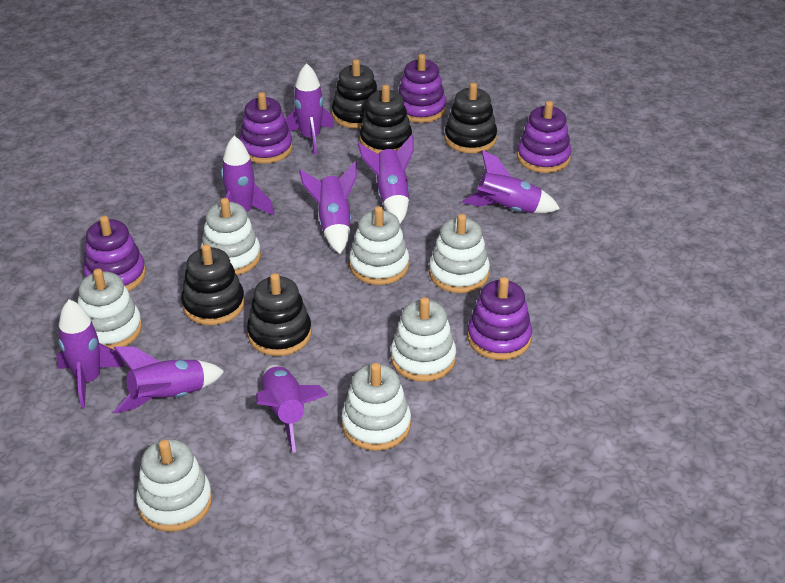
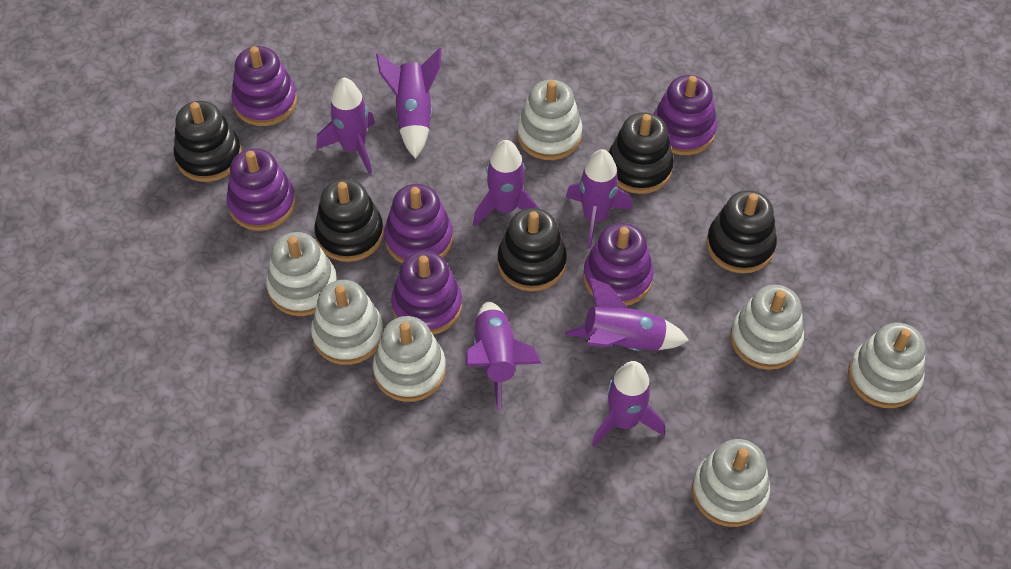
purple rocket: 8 -> 7
purple stacking toy: 5 -> 6

